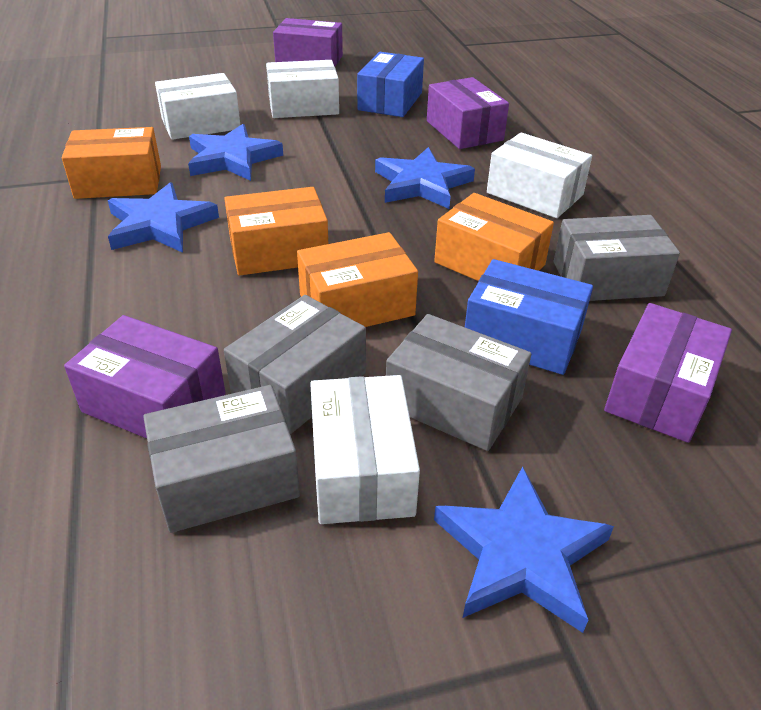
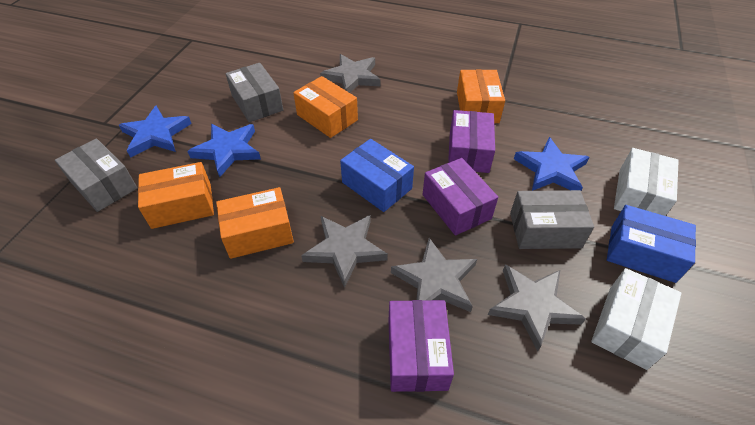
blue star: 4 -> 3
grey box: 4 -> 3
grey star: 0 -> 4
purple box: 4 -> 3
white box: 4 -> 2

